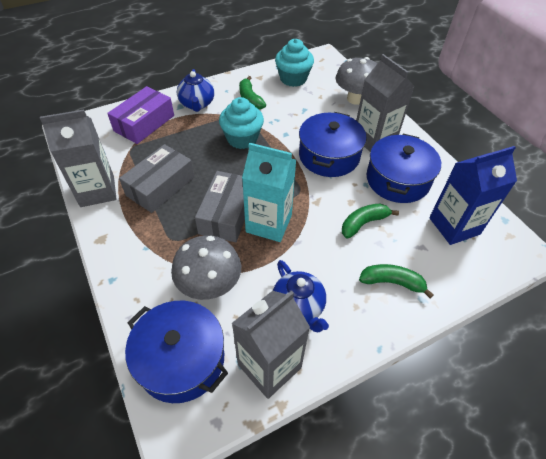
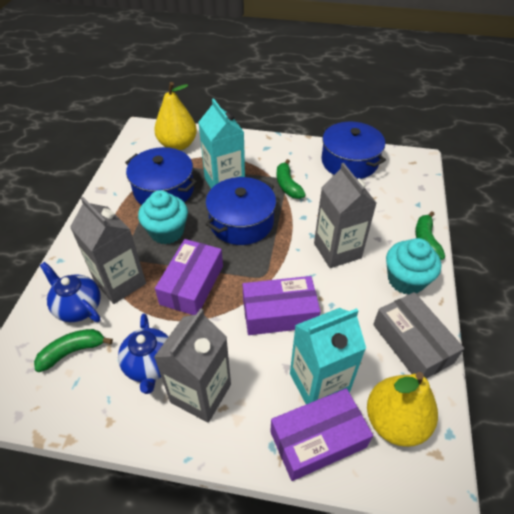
blue carton: 1 -> 0
grey box: 2 -> 1
grey mushroom: 2 -> 0
purple box: 1 -> 3
turquoise carton: 1 -> 2
yellow pear: 0 -> 2

